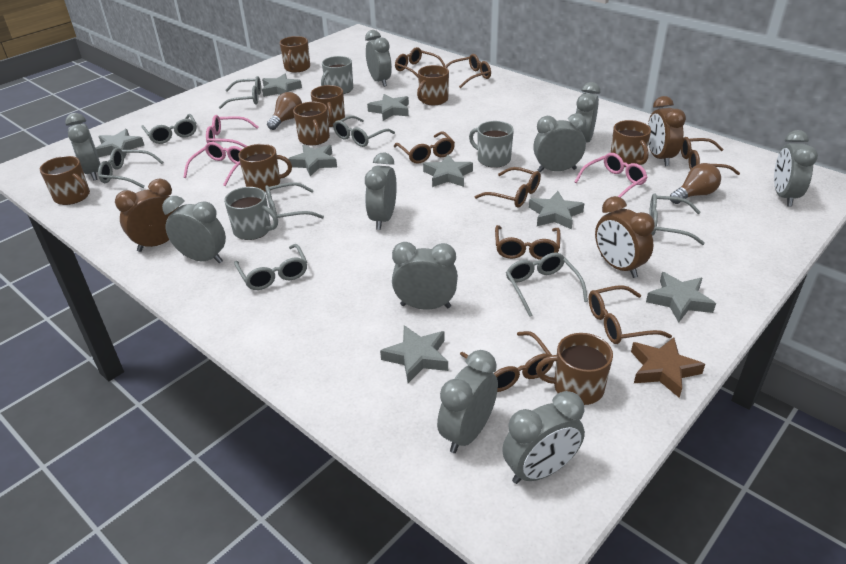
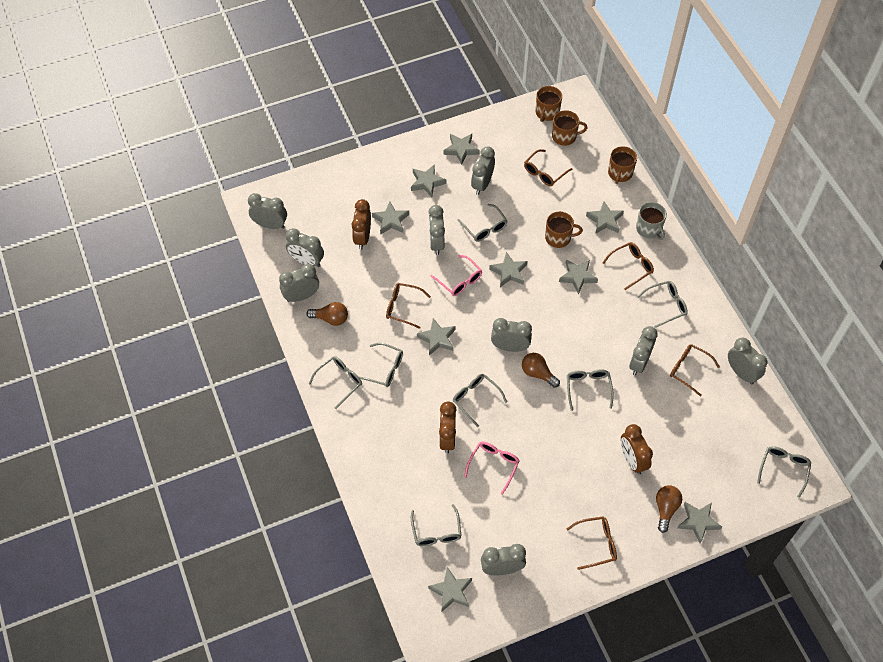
brown glasses: 8 -> 5
brown light bulb: 2 -> 3
brown mug: 8 -> 4
brown star: 1 -> 0
grey clock: 10 -> 9
grey mug: 3 -> 1
grey star: 8 -> 9
pink glasses: 3 -> 2

